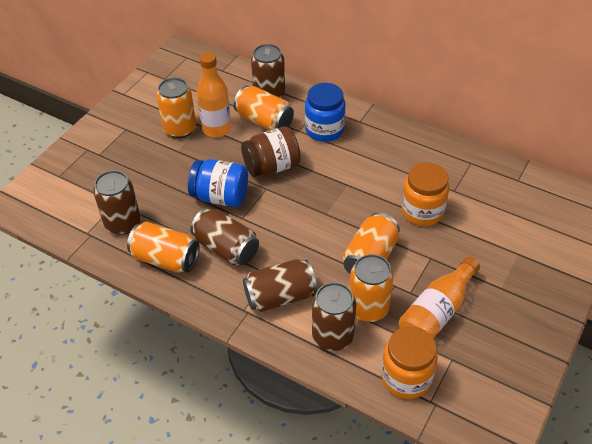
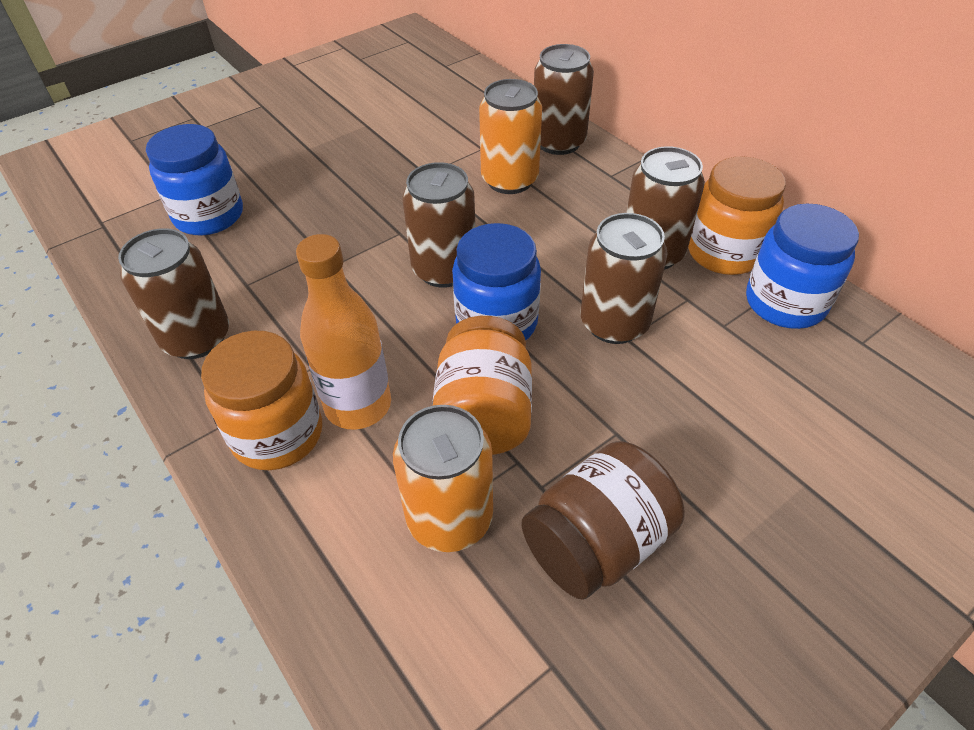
blue jar: 2 -> 3
orange bottle: 2 -> 1
orange can: 5 -> 2
orange jar: 2 -> 3

